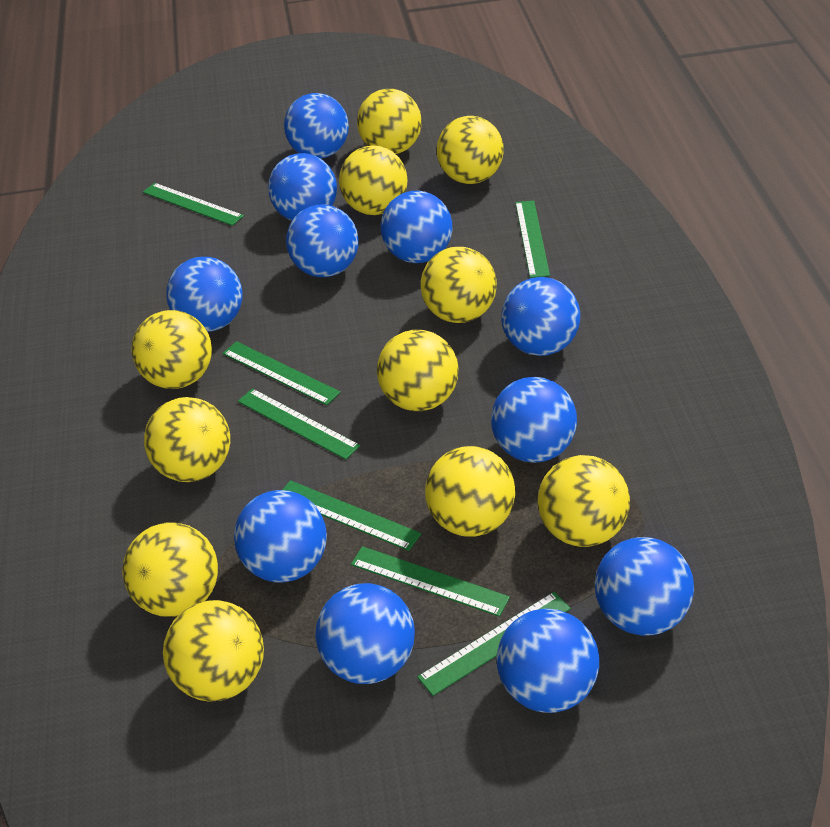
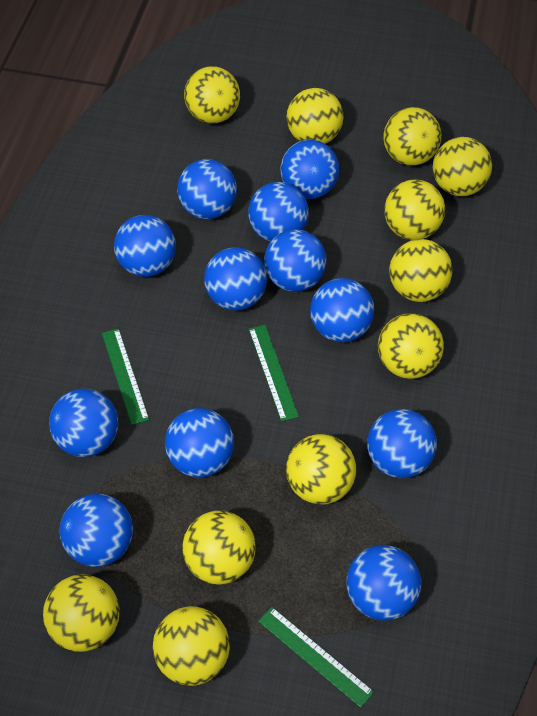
blue ball: 11 -> 12
green ruler: 7 -> 3

